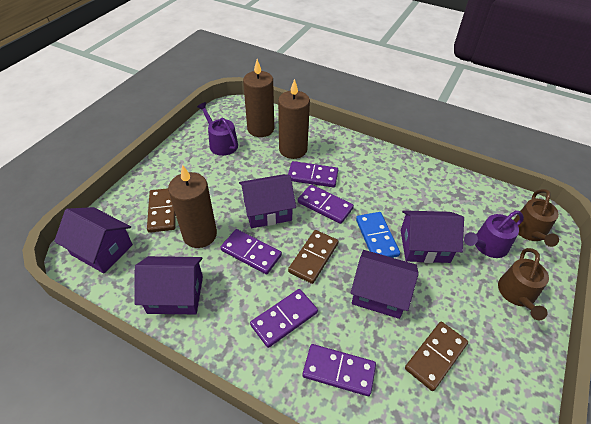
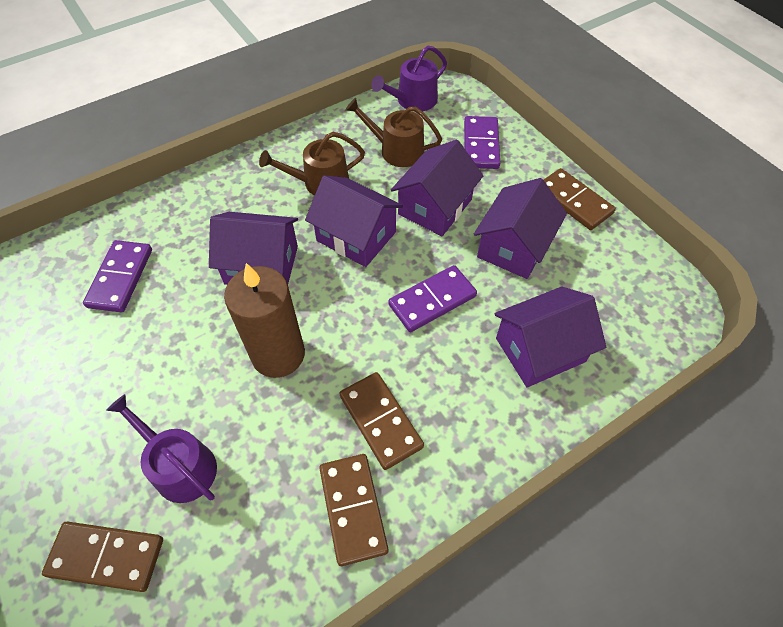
blue domino: 1 -> 0
brown candle: 3 -> 1
brown domino: 3 -> 4
purple domino: 5 -> 3

